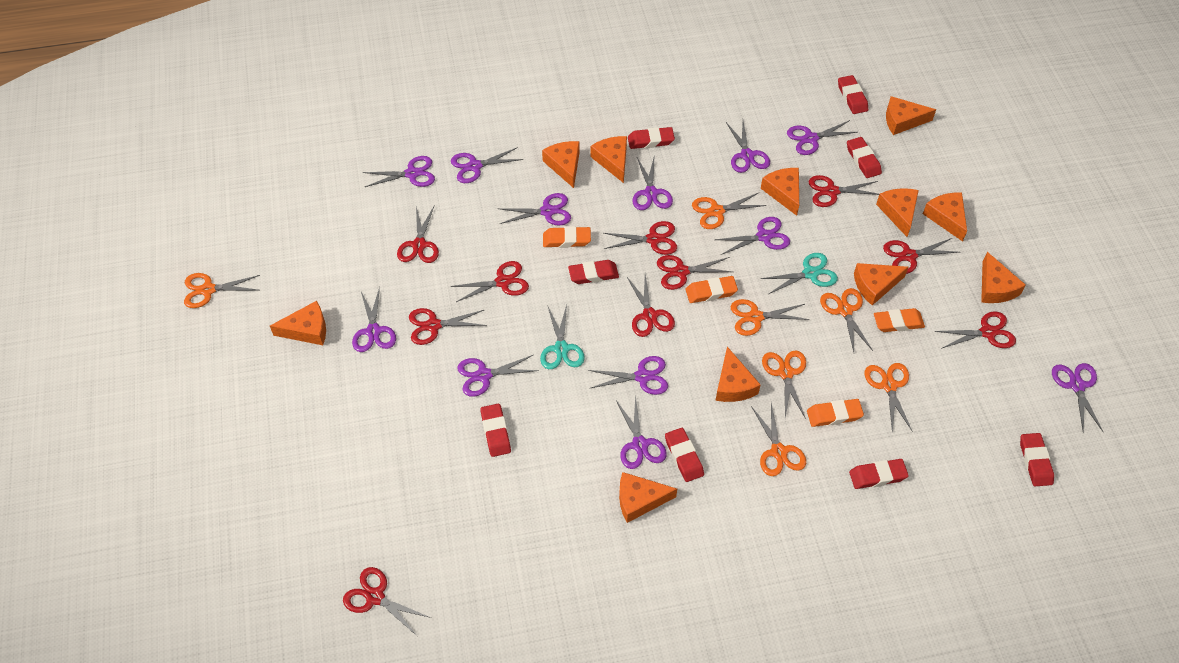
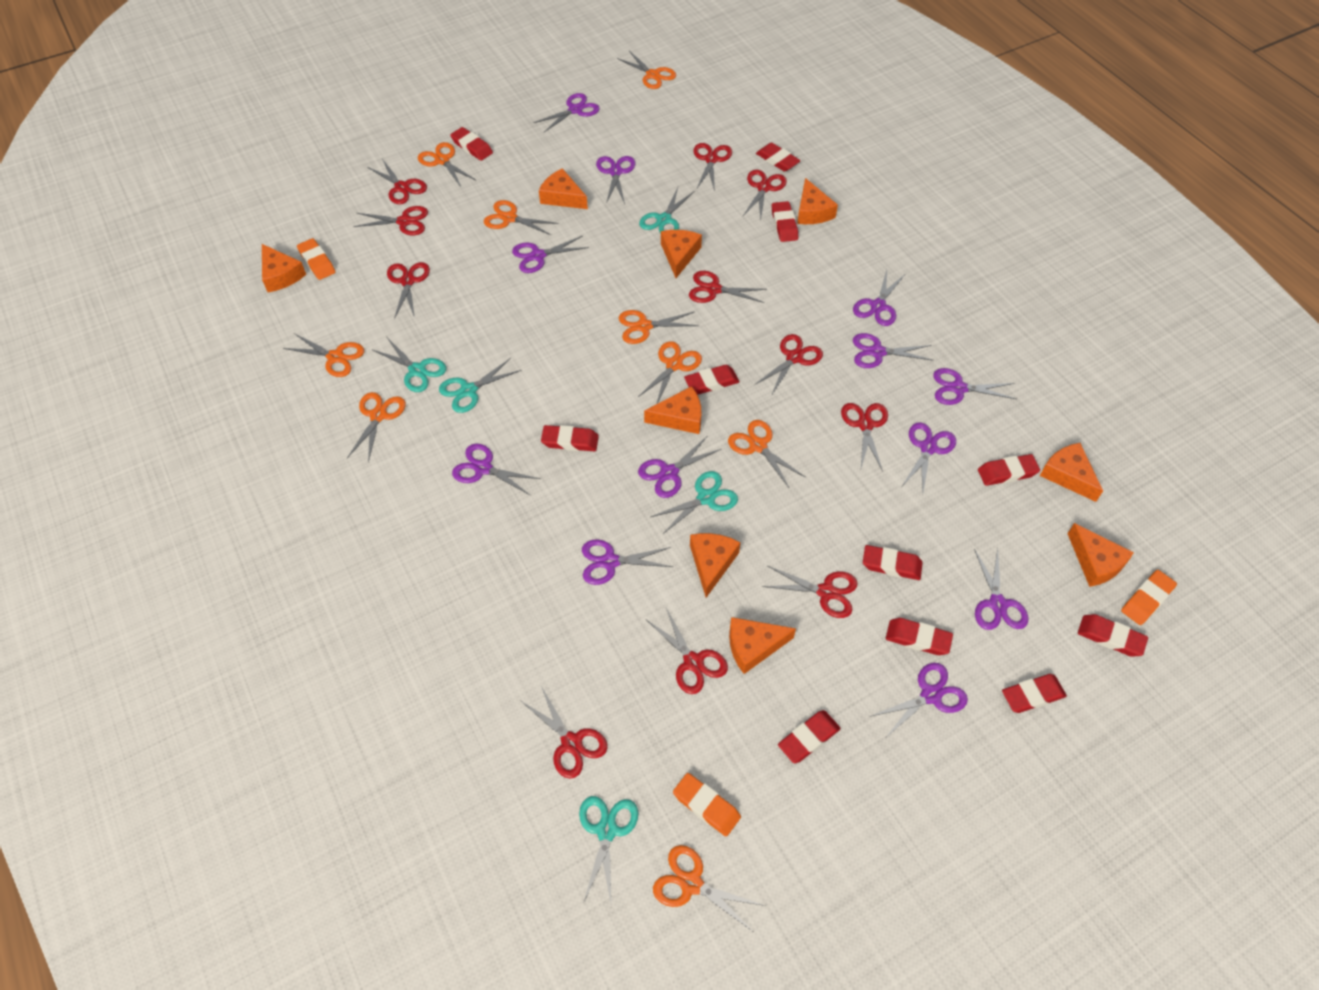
orange cheese: 11 -> 9
orange eraser: 4 -> 3
orange scissors: 7 -> 9
red eraser: 8 -> 11
red scissors: 10 -> 11
turquoise scissors: 2 -> 5

